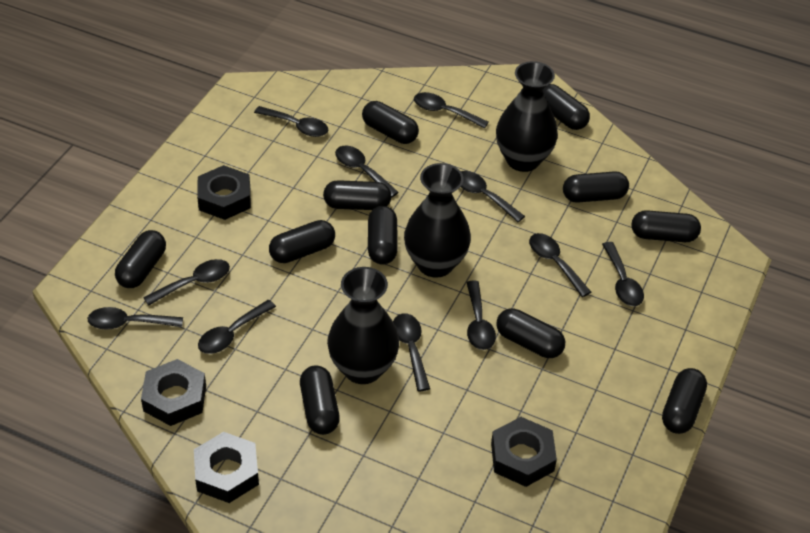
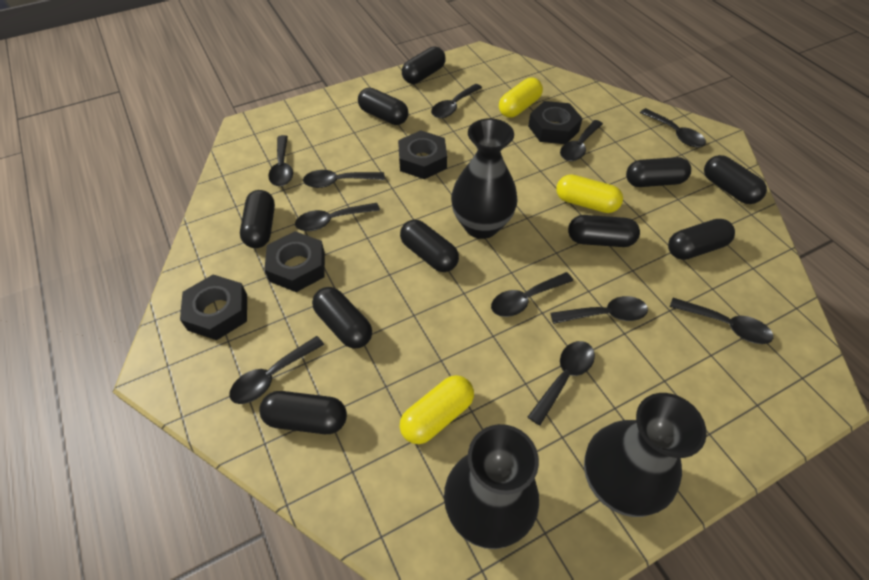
black capsule: 11 -> 10
yellow capsule: 0 -> 3

